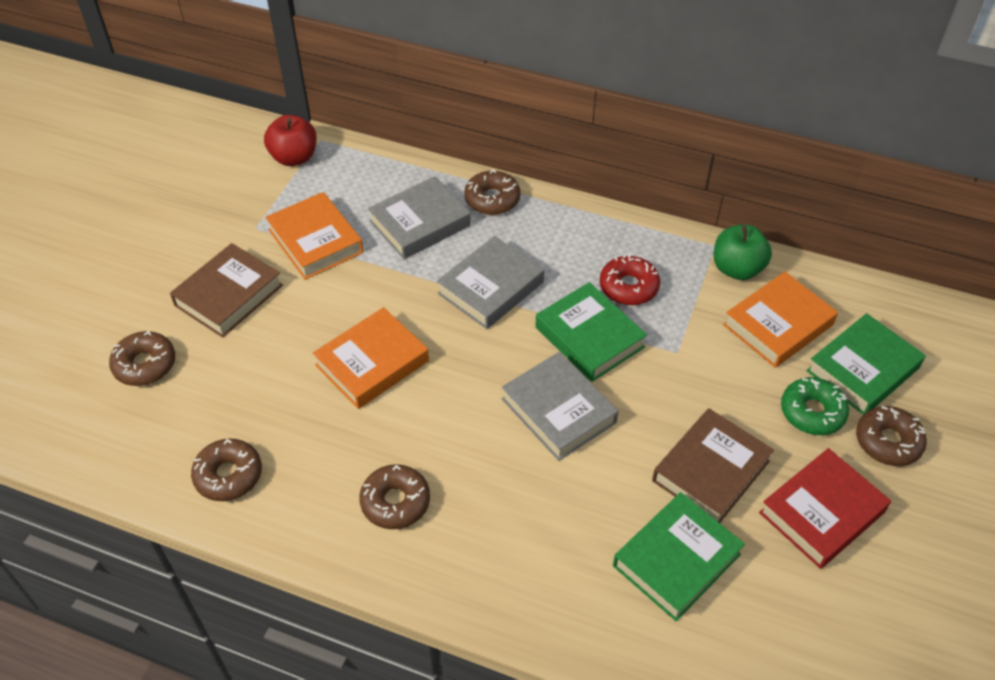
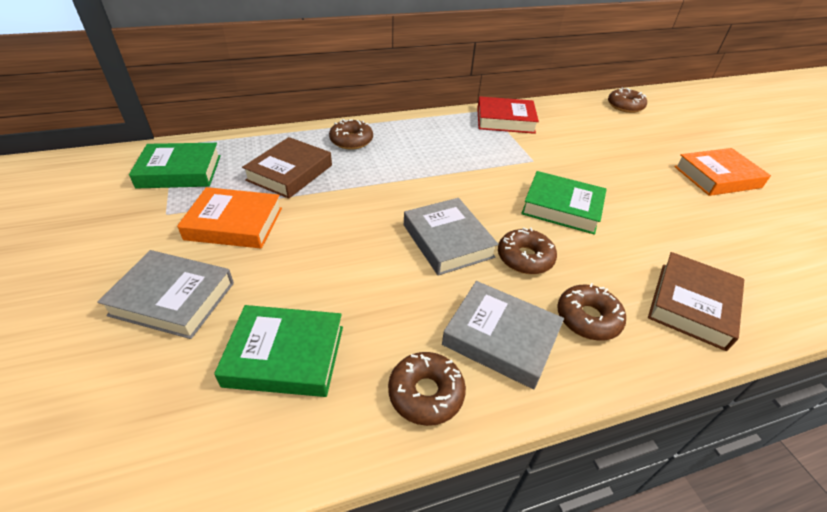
green apple: 1 -> 0
green donut: 1 -> 0
orange book: 3 -> 2
red apple: 1 -> 0
red donut: 1 -> 0

